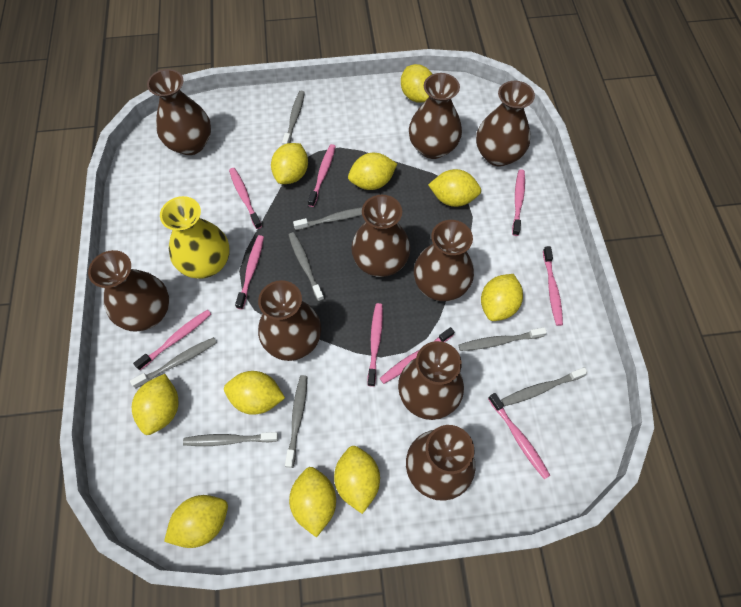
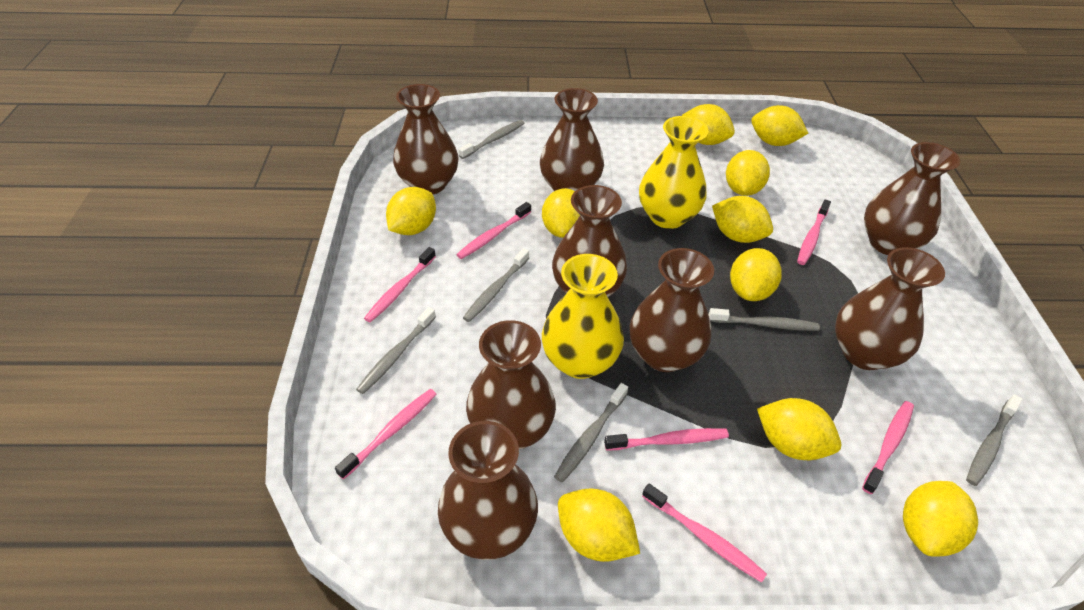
brown vase: 9 -> 8
grey toothbrush: 8 -> 6
pink toothbrush: 9 -> 7
yellow vase: 1 -> 2

